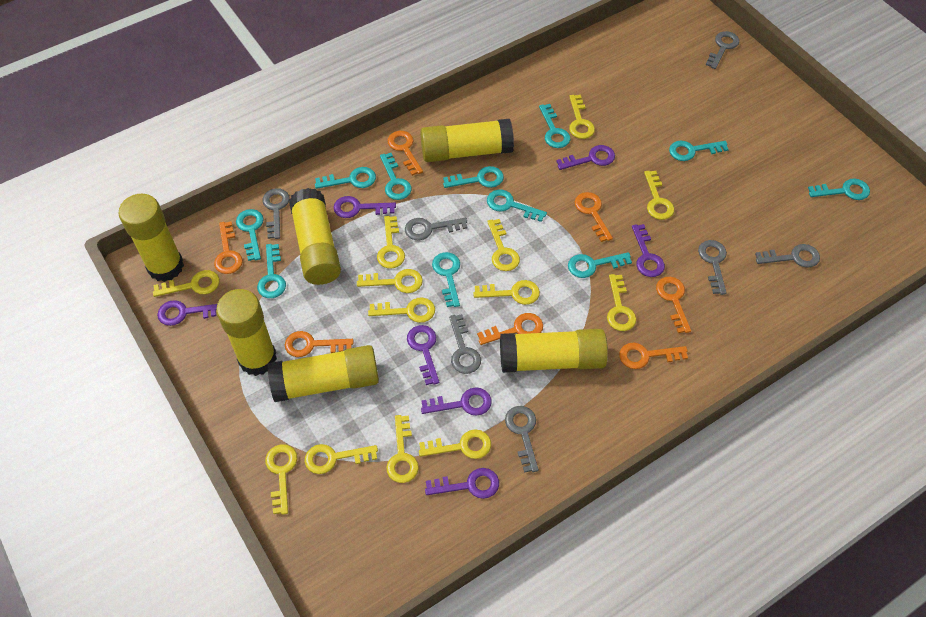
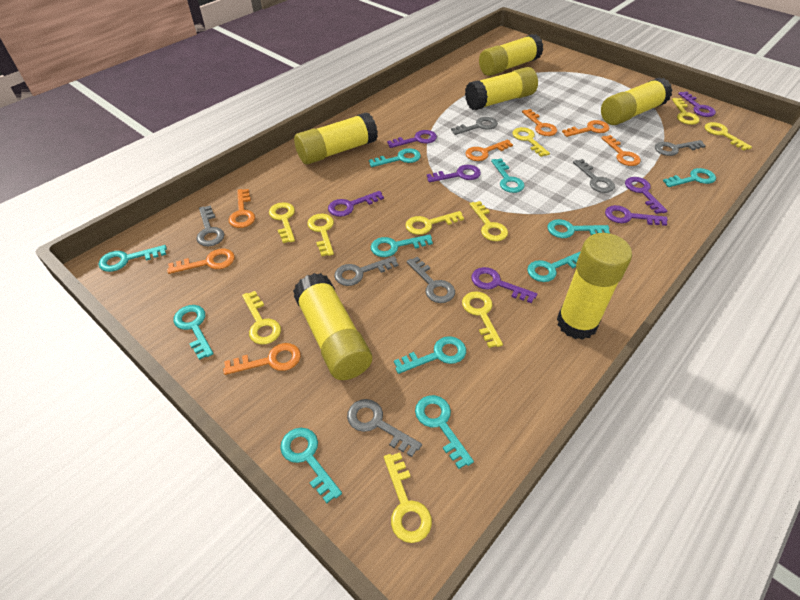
yellow key: 13 -> 10

